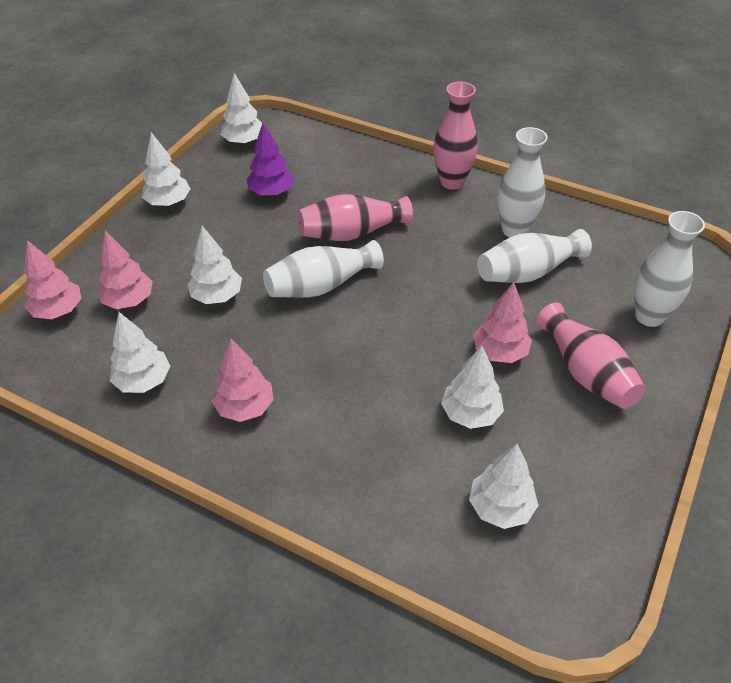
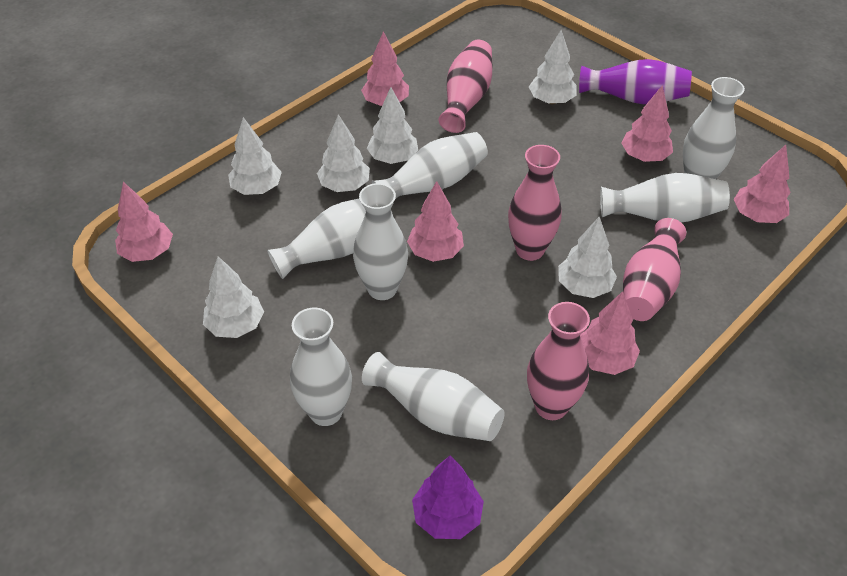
pink tree: 4 -> 6
pink vase: 3 -> 4
purple vase: 0 -> 1
white vase: 4 -> 7

